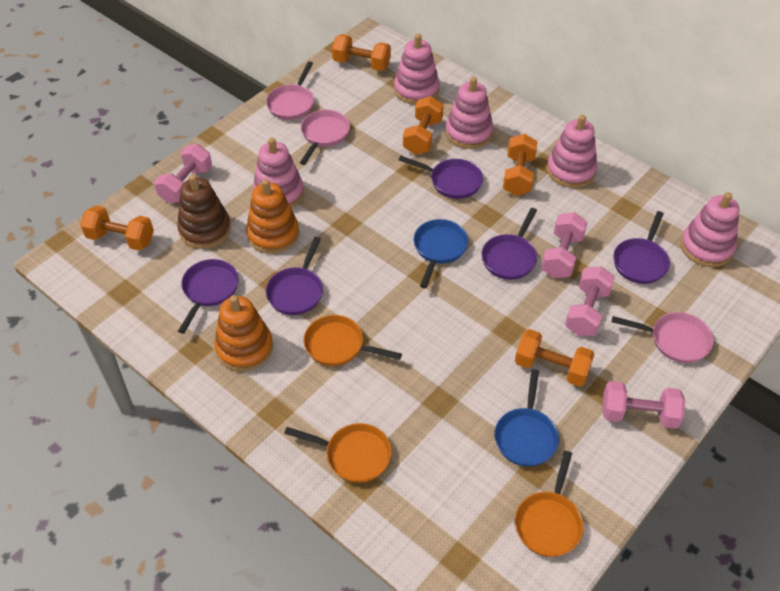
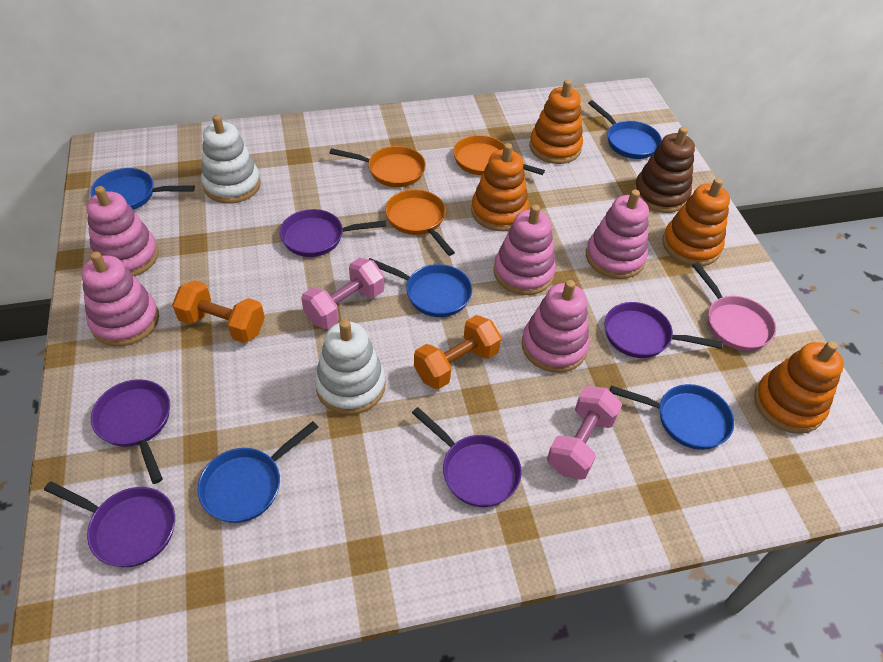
blue pan: 2 -> 5
orange dumbbell: 5 -> 2
orange stacking toy: 2 -> 4
pink dumbbell: 4 -> 2
pink pan: 3 -> 1
white stacking toy: 0 -> 2

